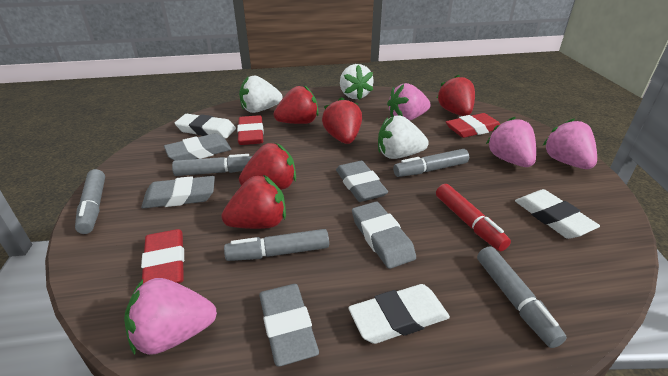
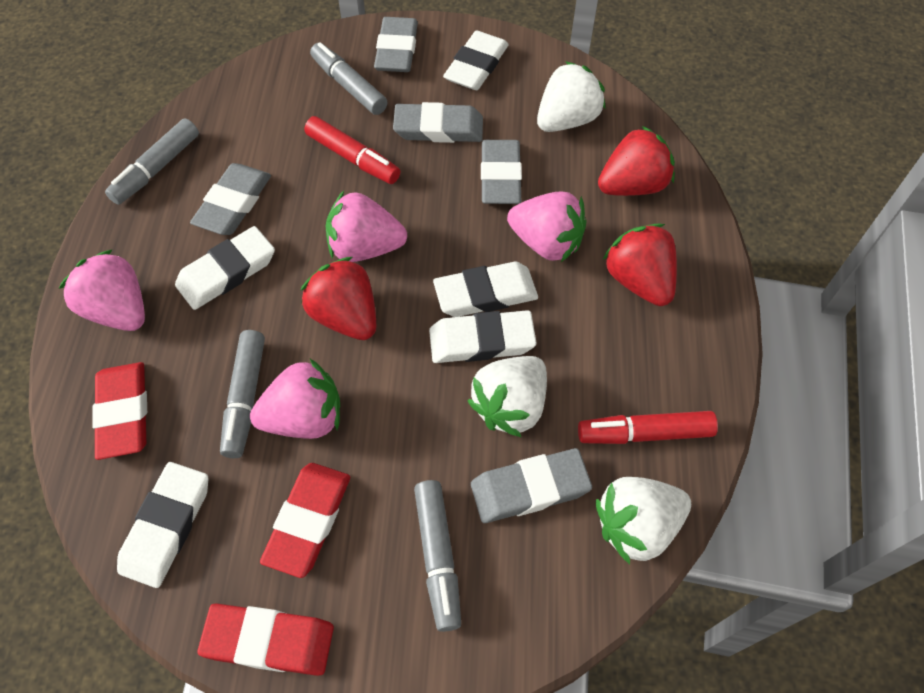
grey marker: 5 -> 4
red marker: 1 -> 2
red strawberry: 5 -> 3
white eraser: 3 -> 5

